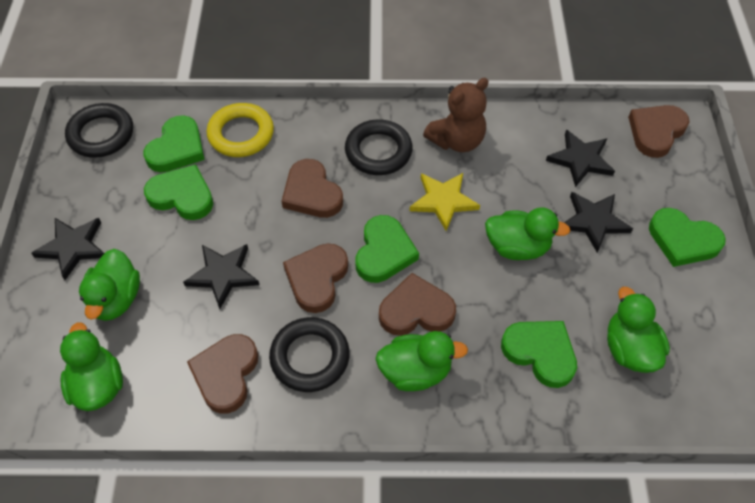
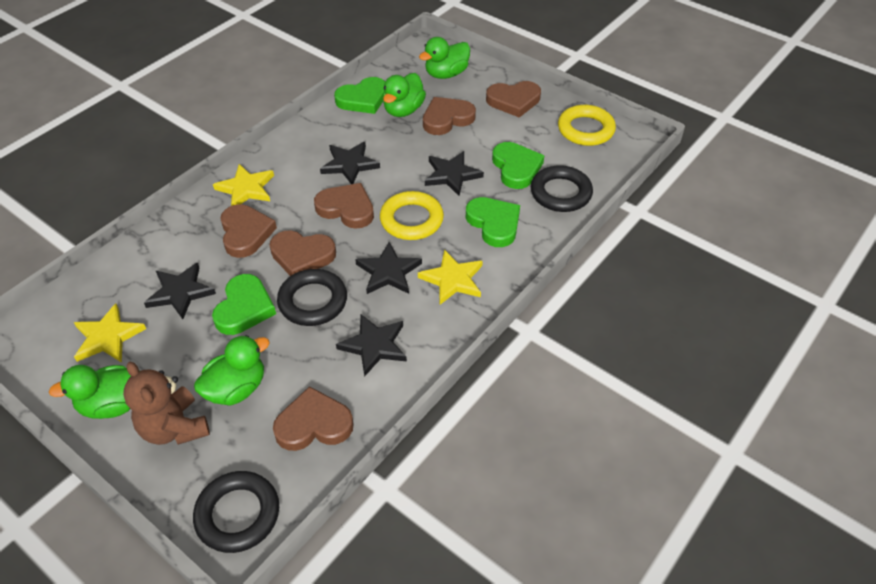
black star: 4 -> 5
brown heart: 5 -> 6
green duck: 5 -> 4
green heart: 5 -> 4
yellow ring: 1 -> 2
yellow star: 1 -> 3

